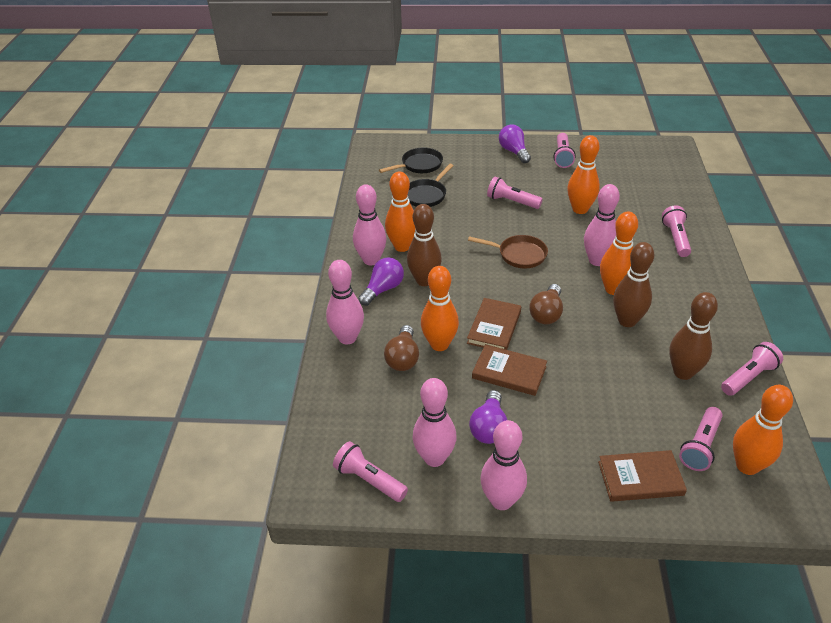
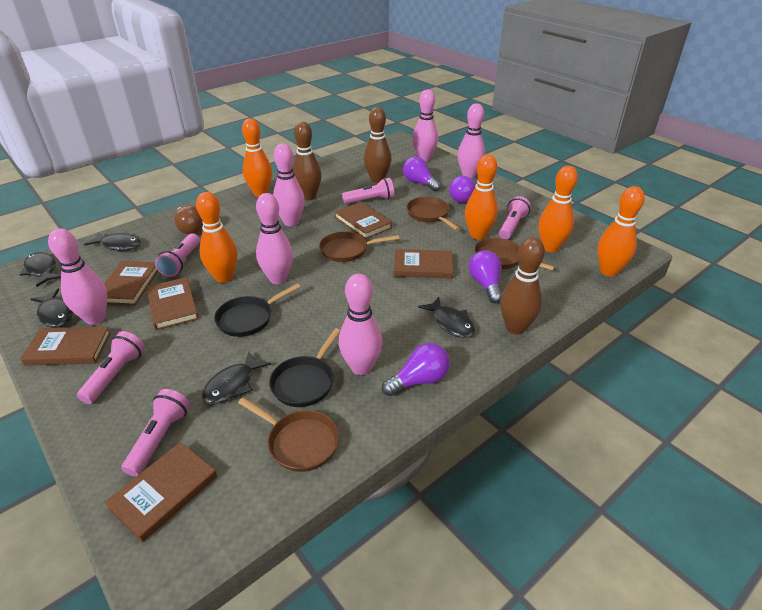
black fish: 0 -> 5
brown book: 3 -> 6
brown light bulb: 2 -> 1
brown pan: 1 -> 4
pink bowling pin: 5 -> 6
pink flashlight: 6 -> 5
purple light bulb: 3 -> 4

